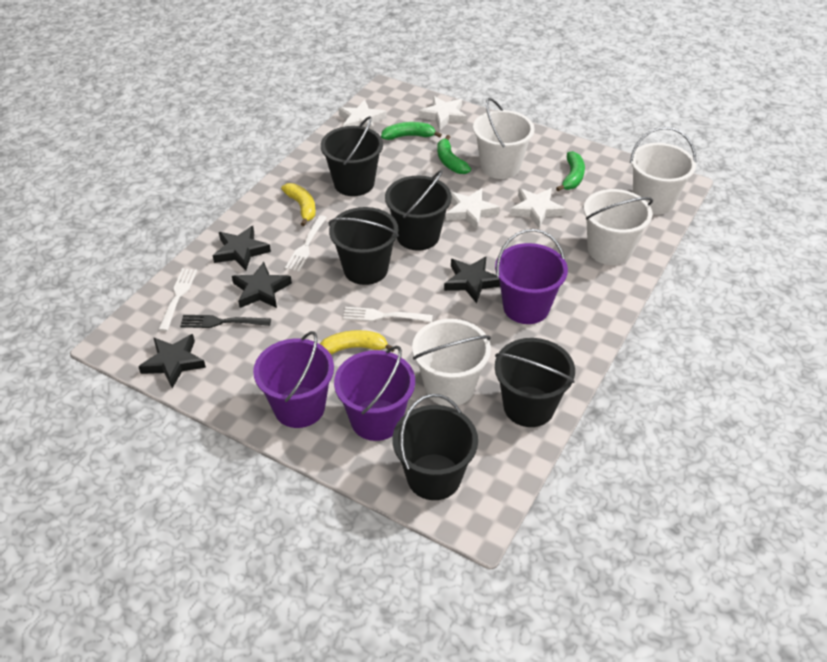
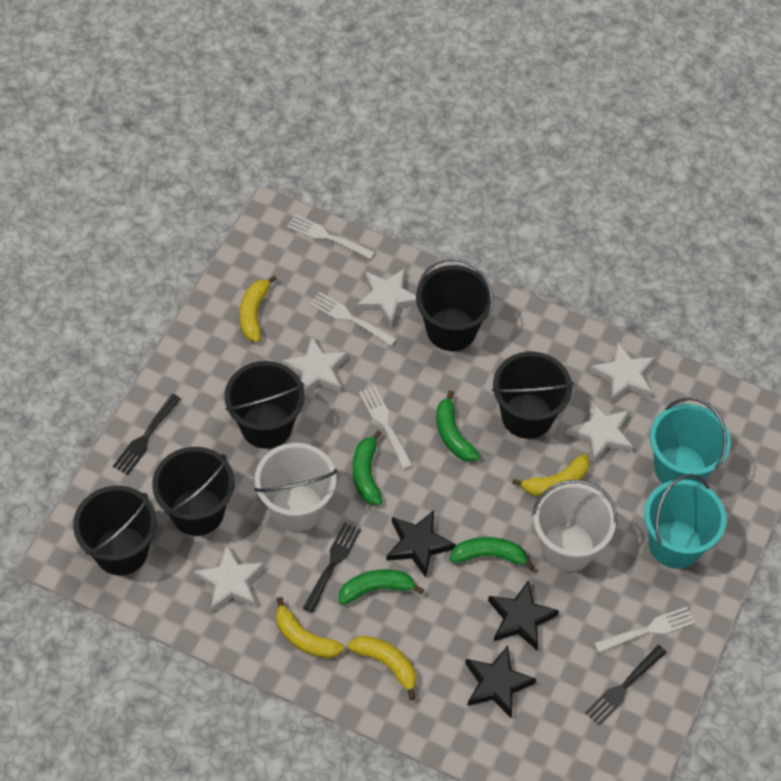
black fork: 1 -> 3
black star: 4 -> 3
green banana: 3 -> 4
purple bucket: 3 -> 0
turquoise bucket: 0 -> 2
white bucket: 4 -> 2
white fork: 3 -> 4
white star: 4 -> 5
yellow banana: 2 -> 4

